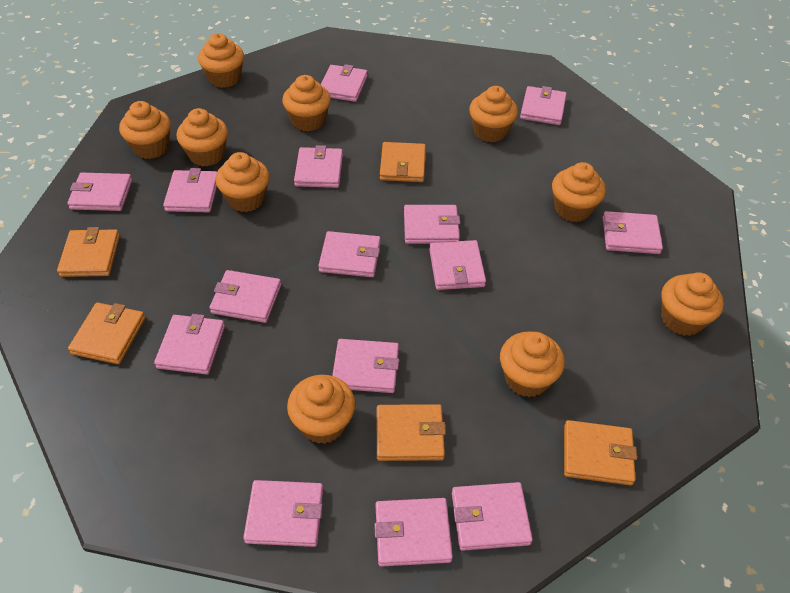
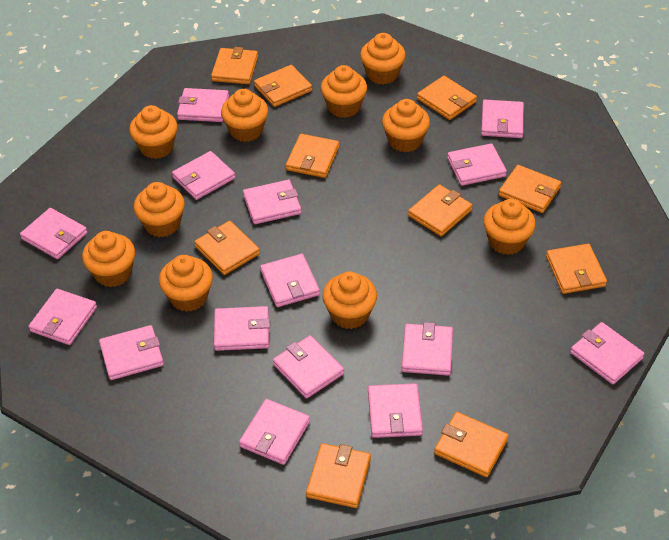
orange wallet: 5 -> 10

